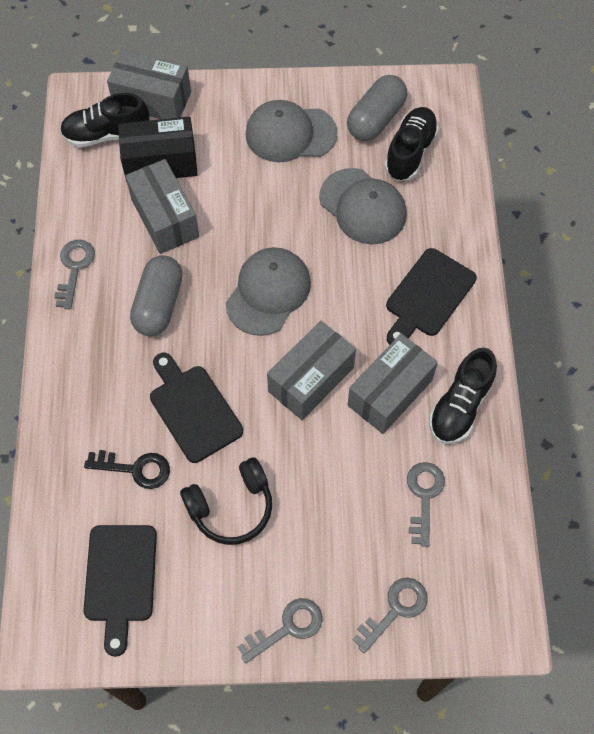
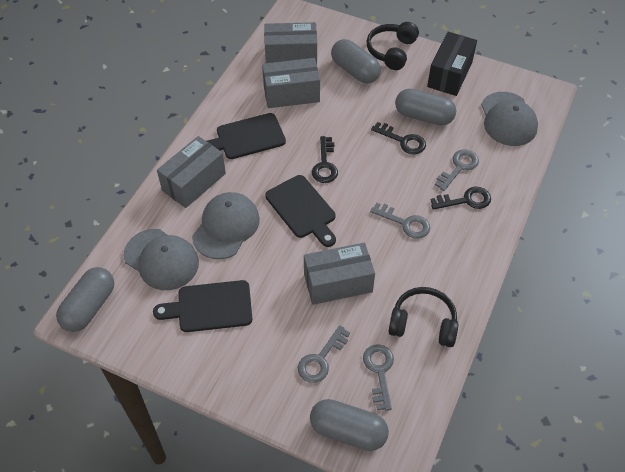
black headphones: 1 -> 2
black key: 1 -> 3
black shoe: 3 -> 0
grey capsule: 2 -> 4

